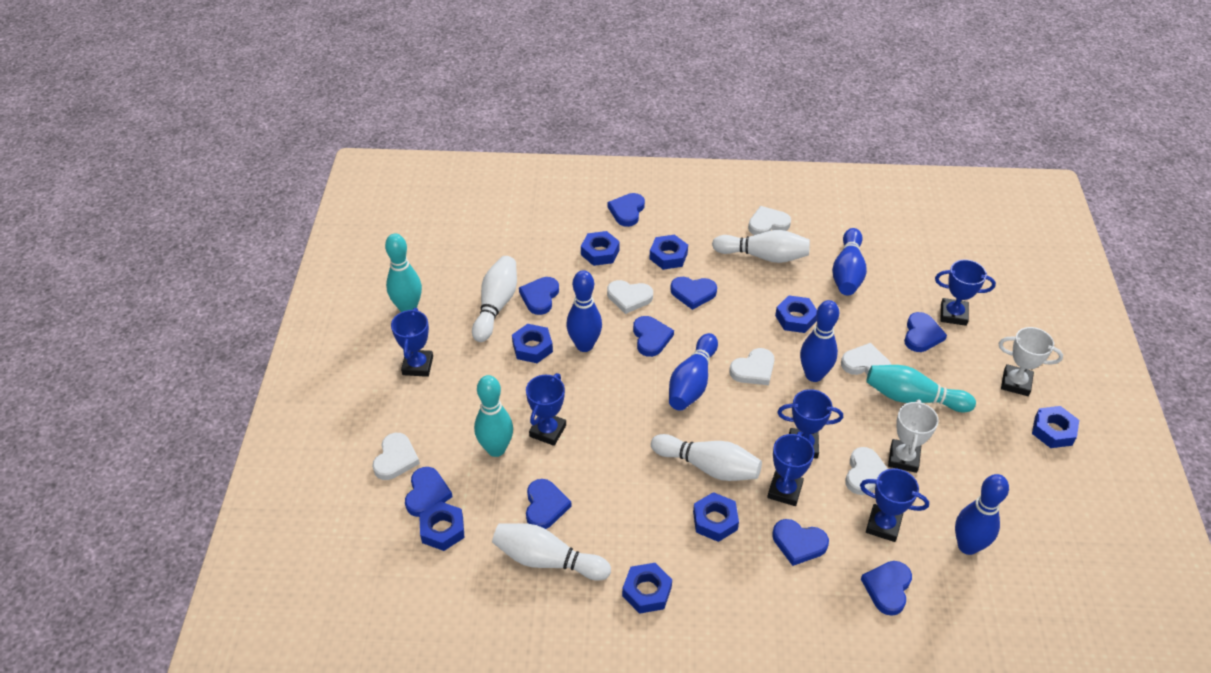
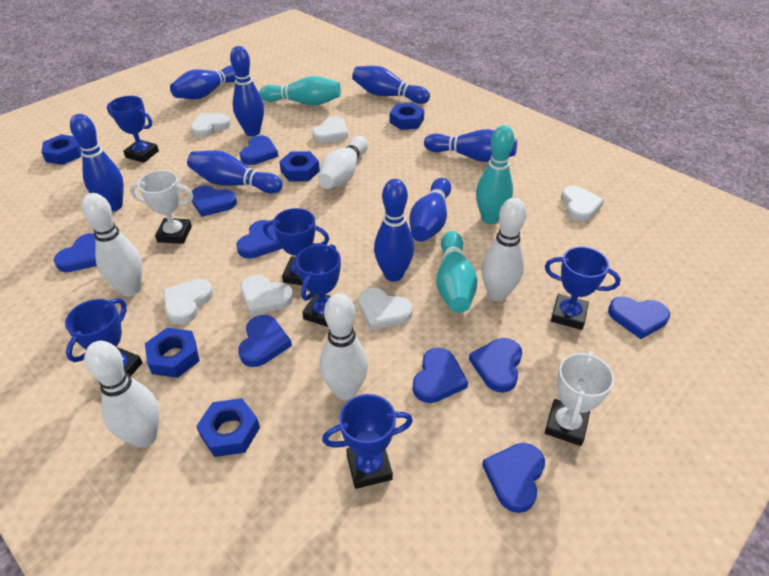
blue bowling pin: 5 -> 8
blue nut: 8 -> 5
white bowling pin: 4 -> 5

